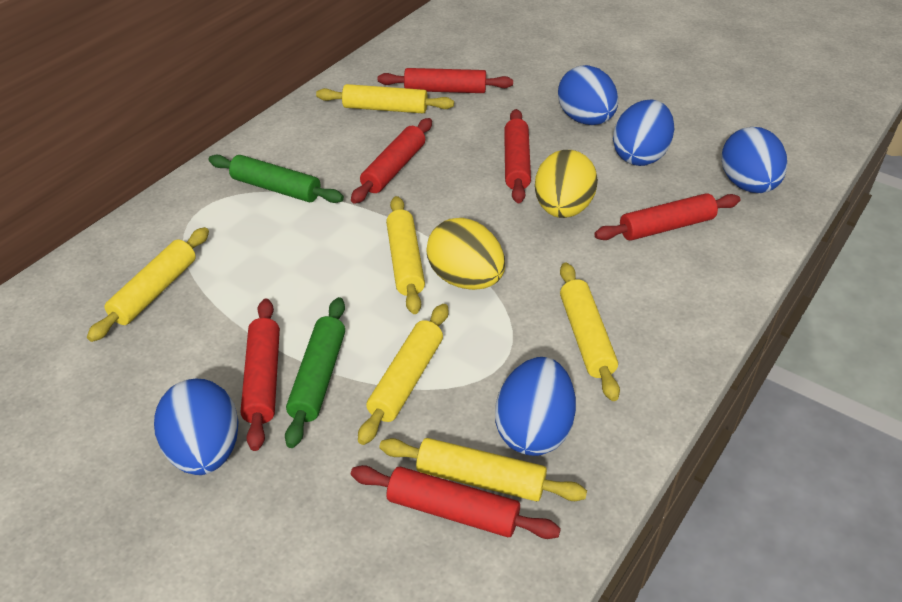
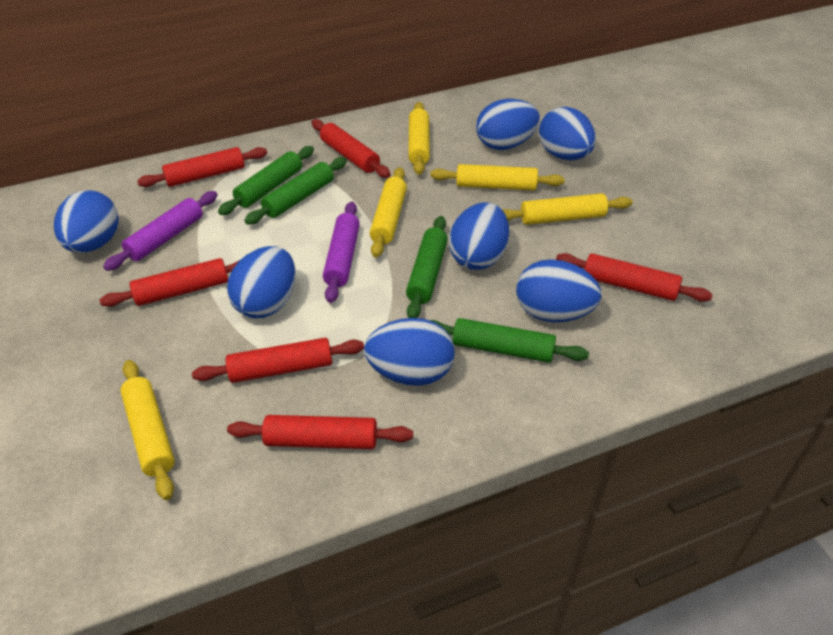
blue egg: 5 -> 7
green rolling pin: 2 -> 4
purple rolling pin: 0 -> 2
yellow egg: 2 -> 0
yellow rolling pin: 6 -> 5

